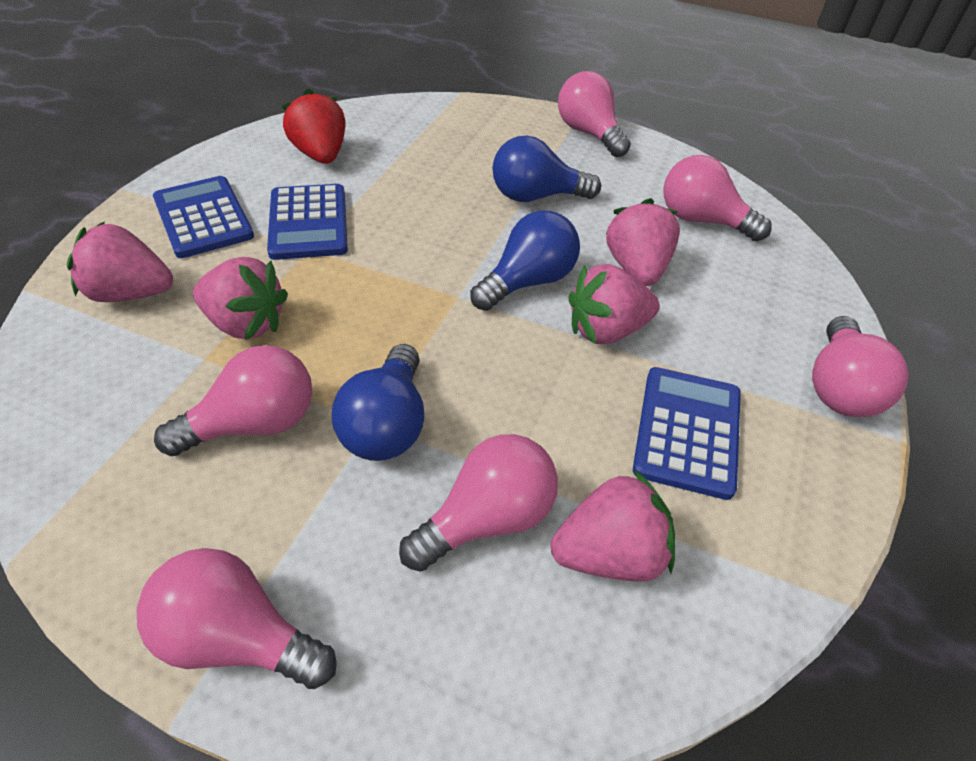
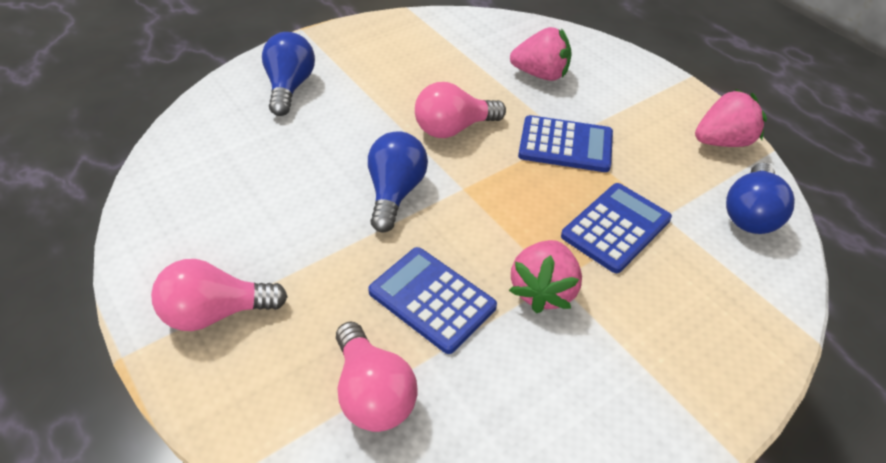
pink light bulb: 6 -> 3
pink strawberry: 5 -> 3
red strawberry: 1 -> 0

